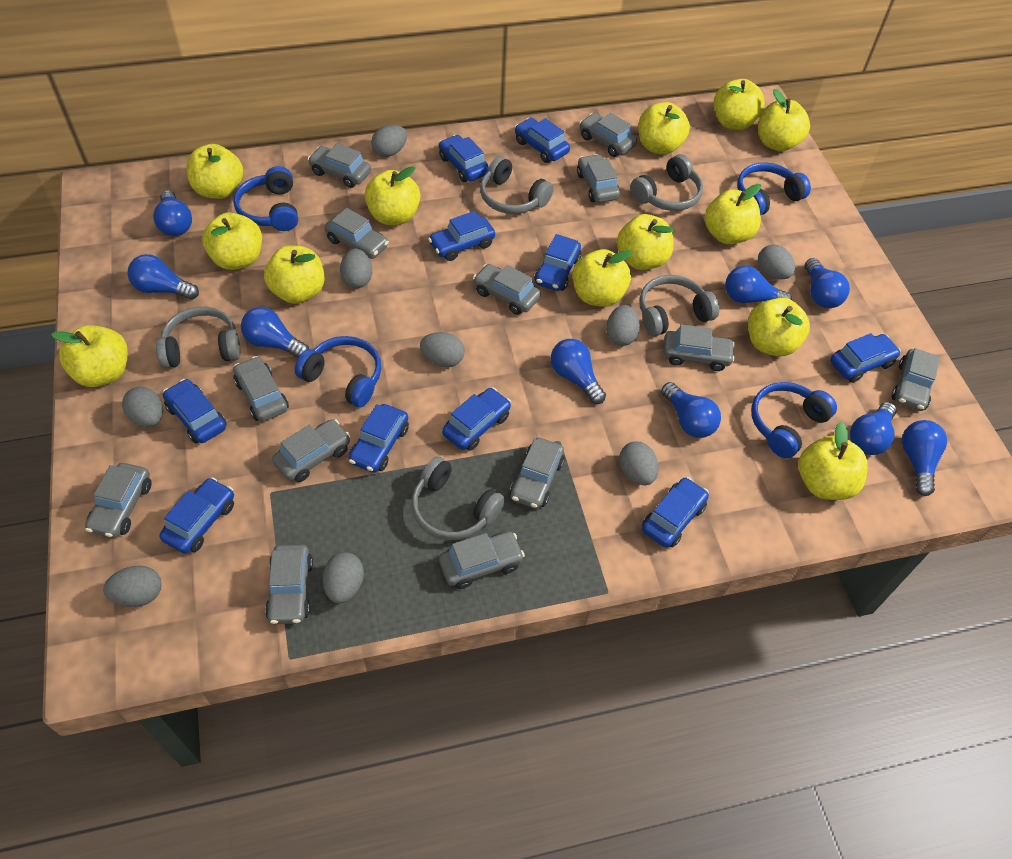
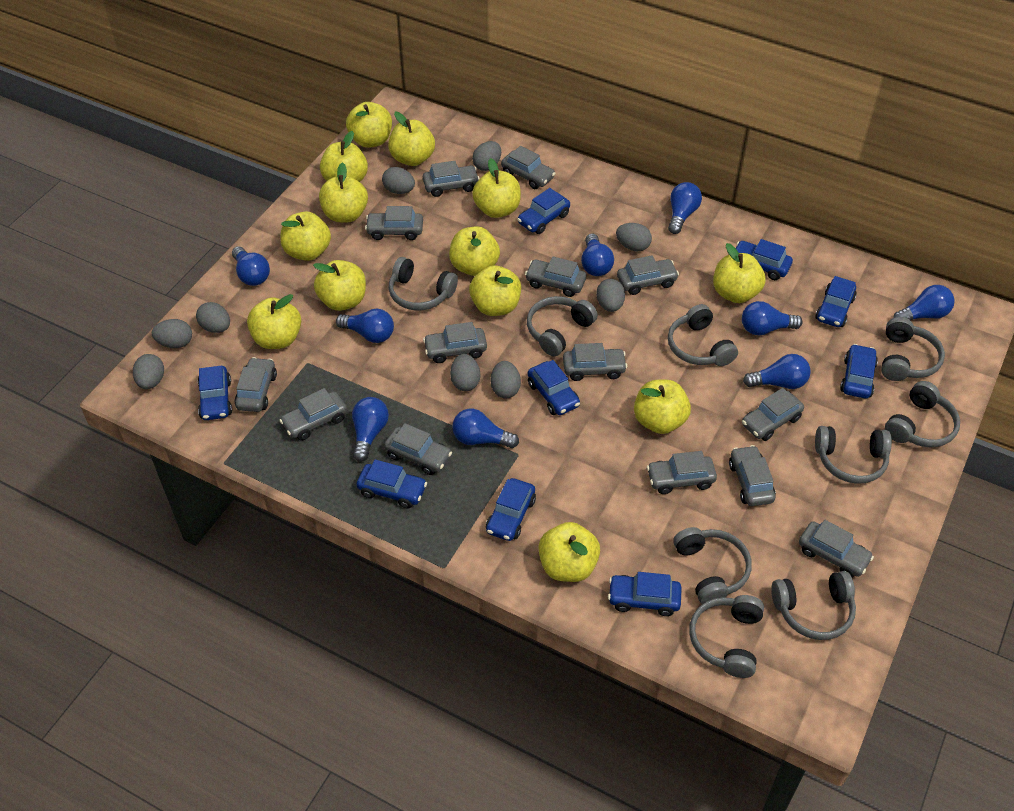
blue car: 10 -> 9
blue headphones: 4 -> 0
grey car: 13 -> 14
grey headphones: 5 -> 9

